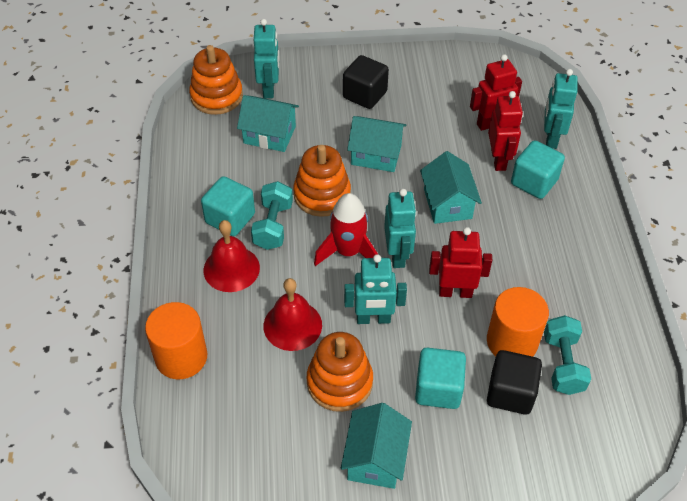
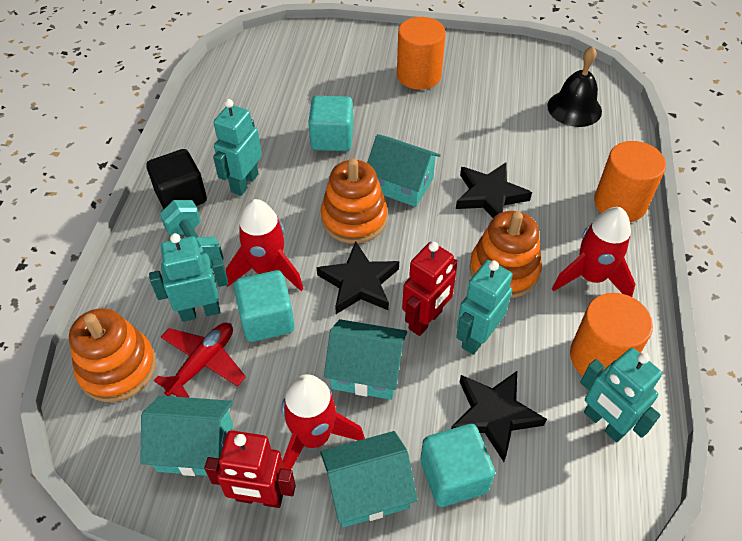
black bell: 0 -> 1
black cube: 2 -> 1
black star: 0 -> 3
orange cylinder: 2 -> 3
red bell: 2 -> 0
red plane: 0 -> 1
red robot: 3 -> 2
red rocket: 1 -> 3
turquoise dumbbell: 2 -> 1

